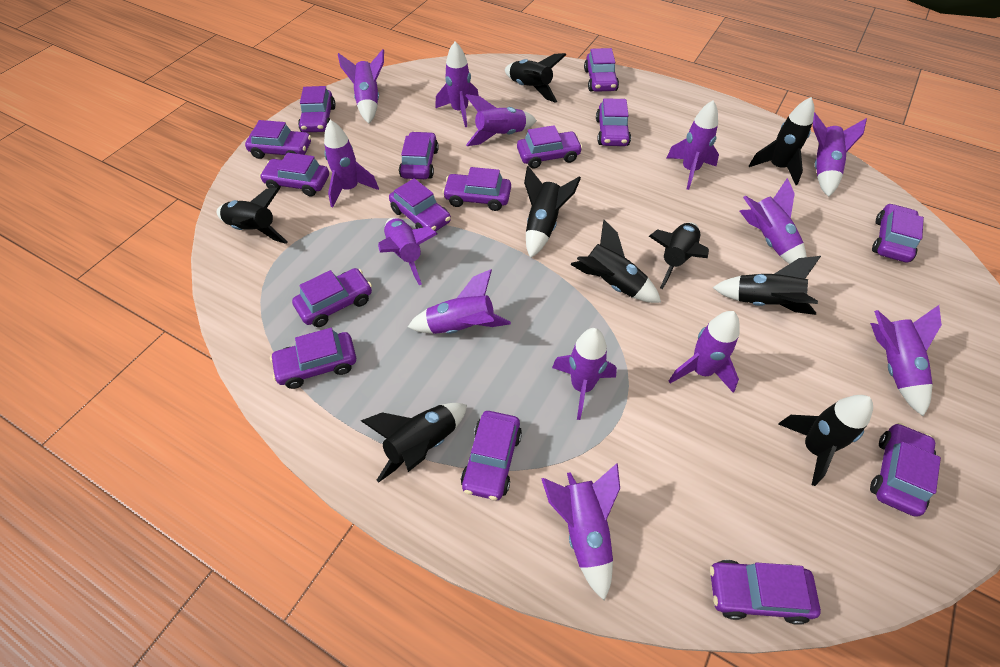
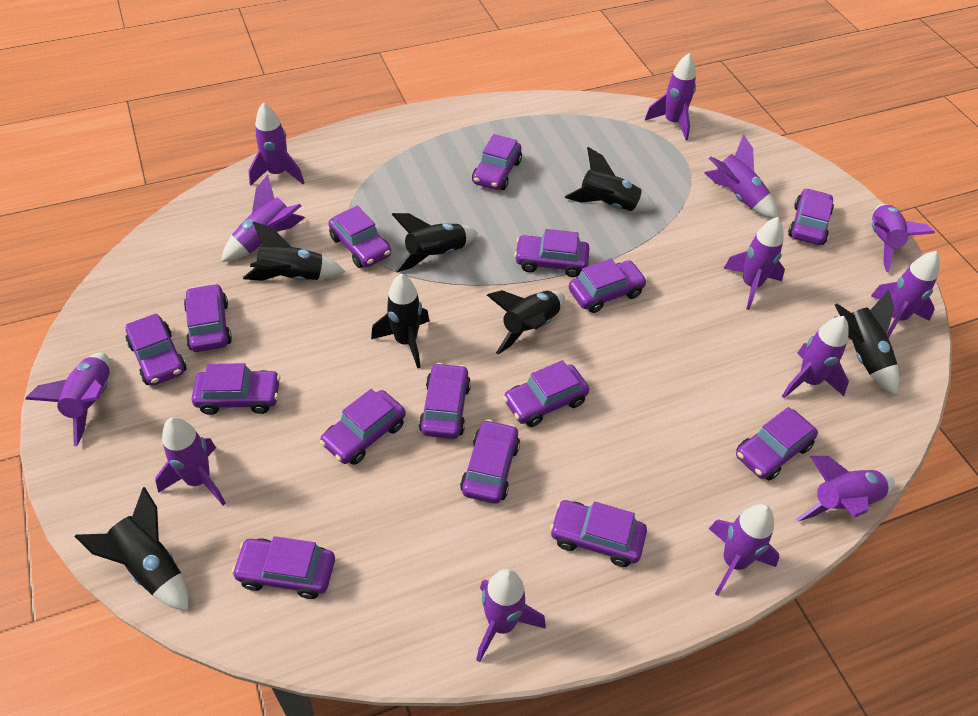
black rocket: 9 -> 7

